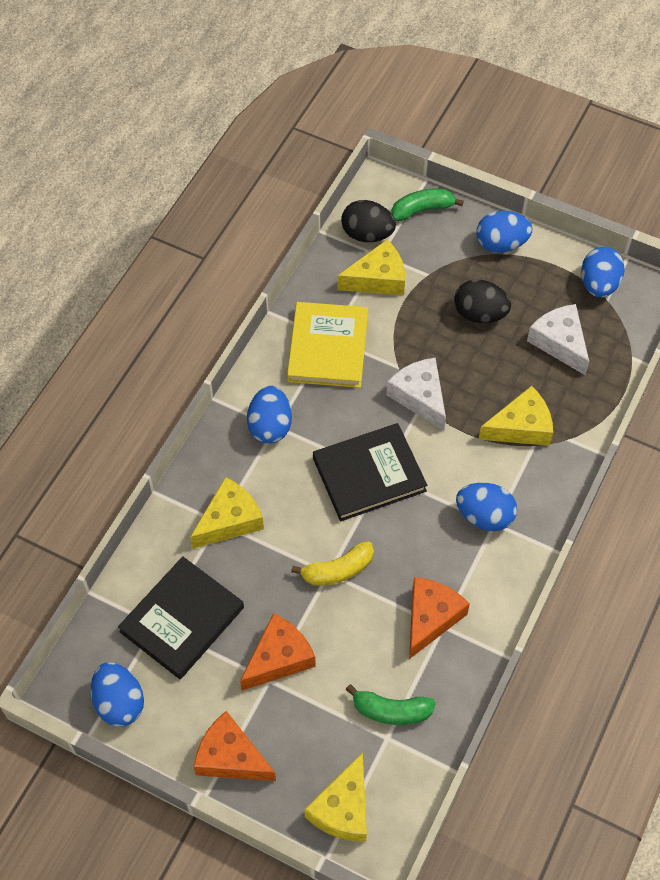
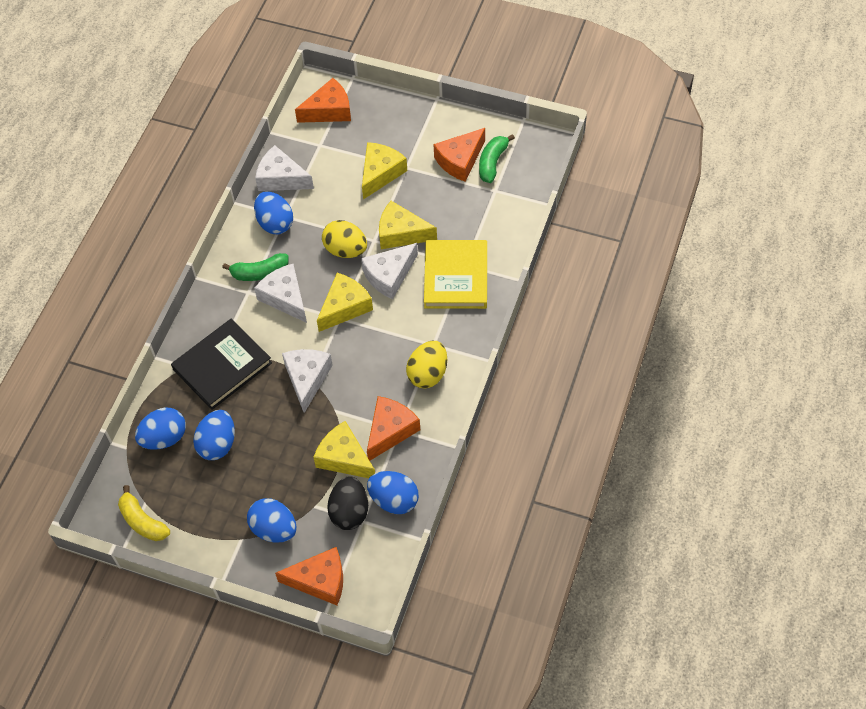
black book: 2 -> 1
black egg: 2 -> 1
orange cheese: 3 -> 4
white cheese: 2 -> 4
yellow egg: 0 -> 2

